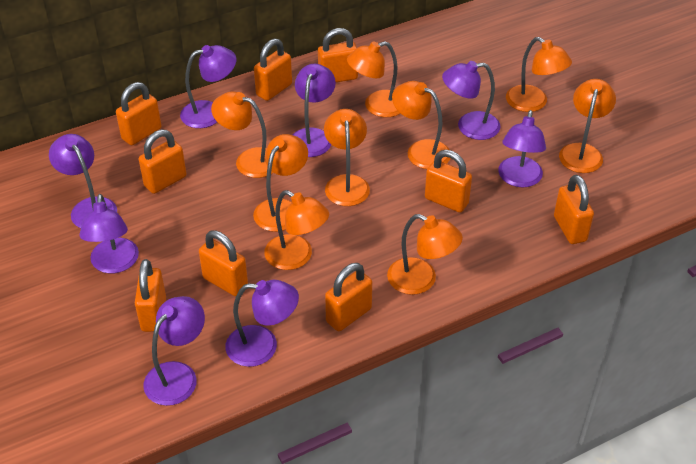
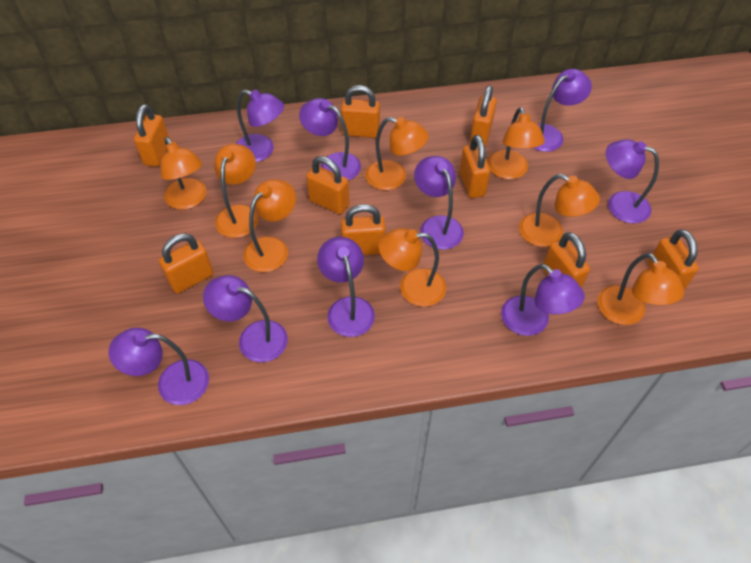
orange lamp: 9 -> 8
purple lamp: 8 -> 9

